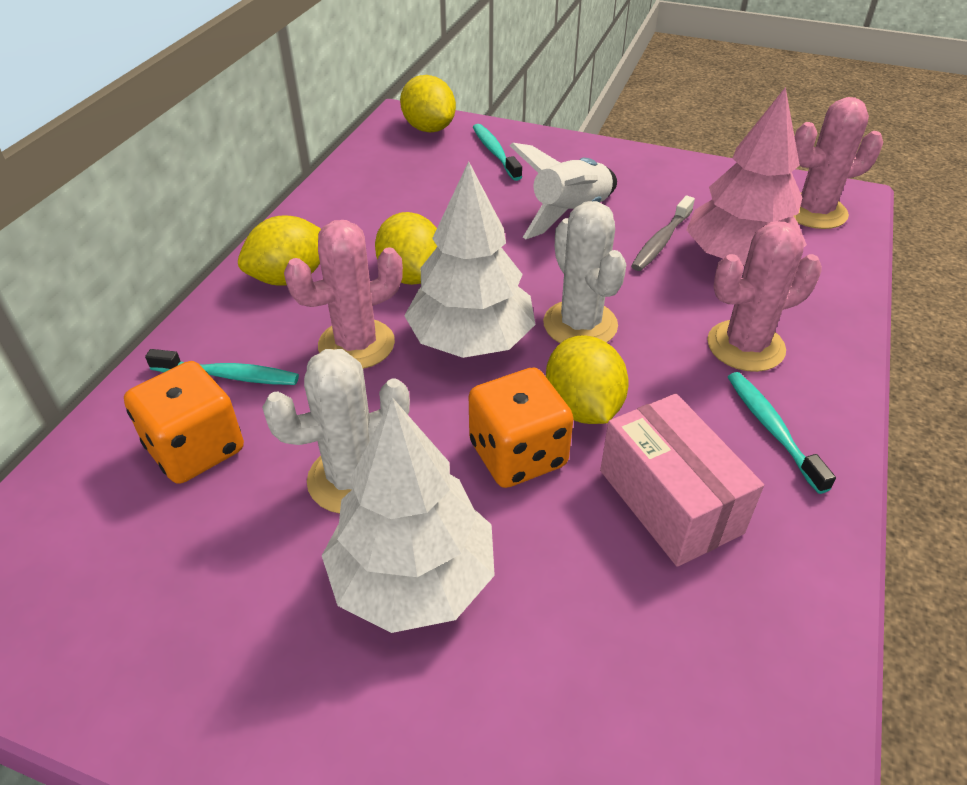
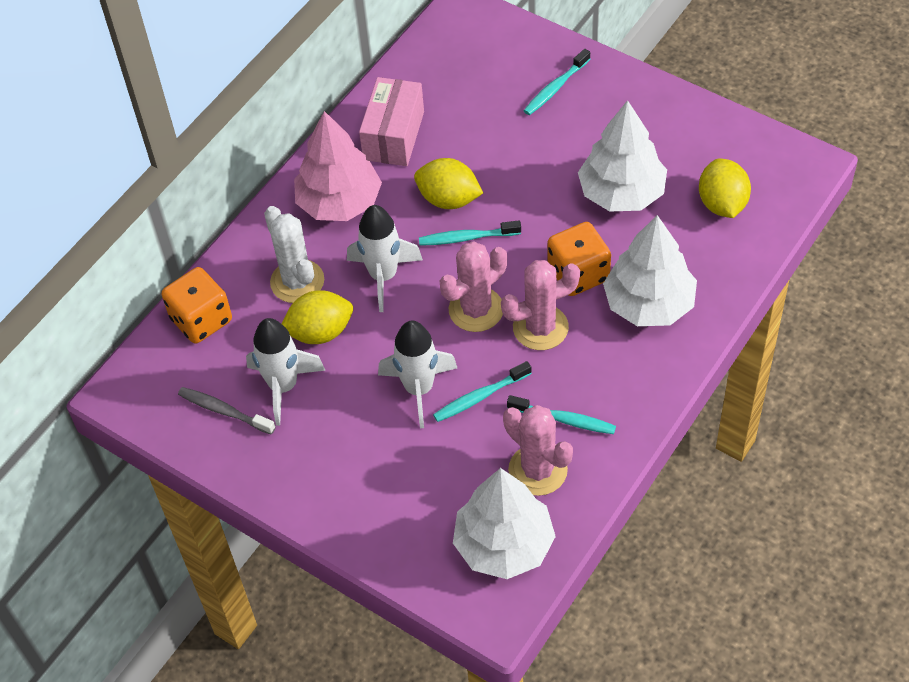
turquoise toothbrush: 3 -> 4
white cactus: 2 -> 1
white rocket: 1 -> 3
white tree: 2 -> 3
yellow lemon: 4 -> 3

